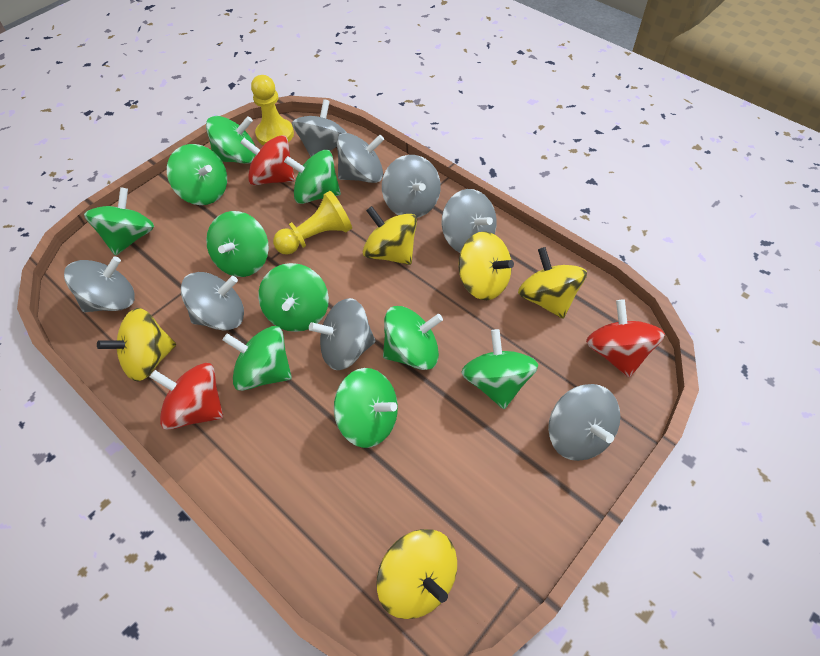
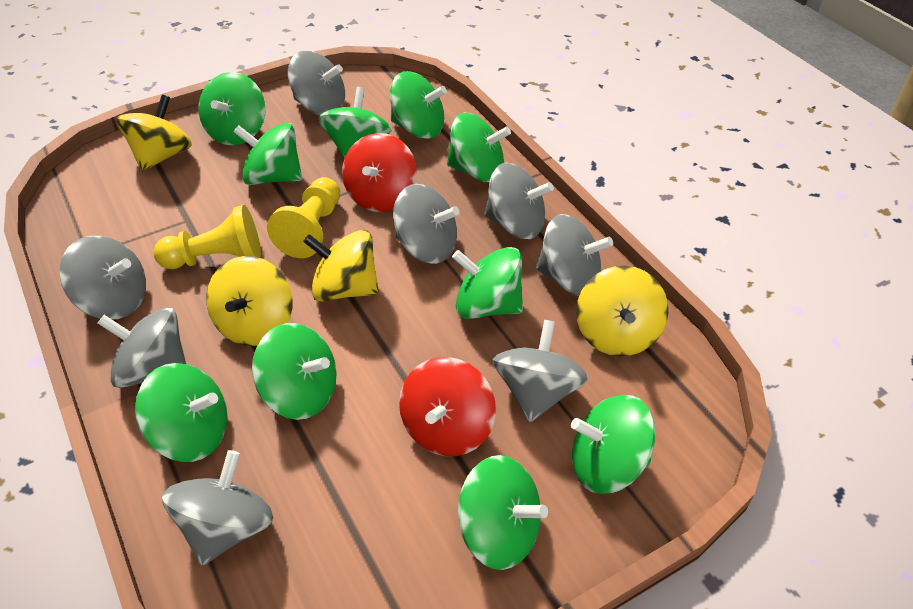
red spinning top: 3 -> 2
yellow spinning top: 5 -> 4

